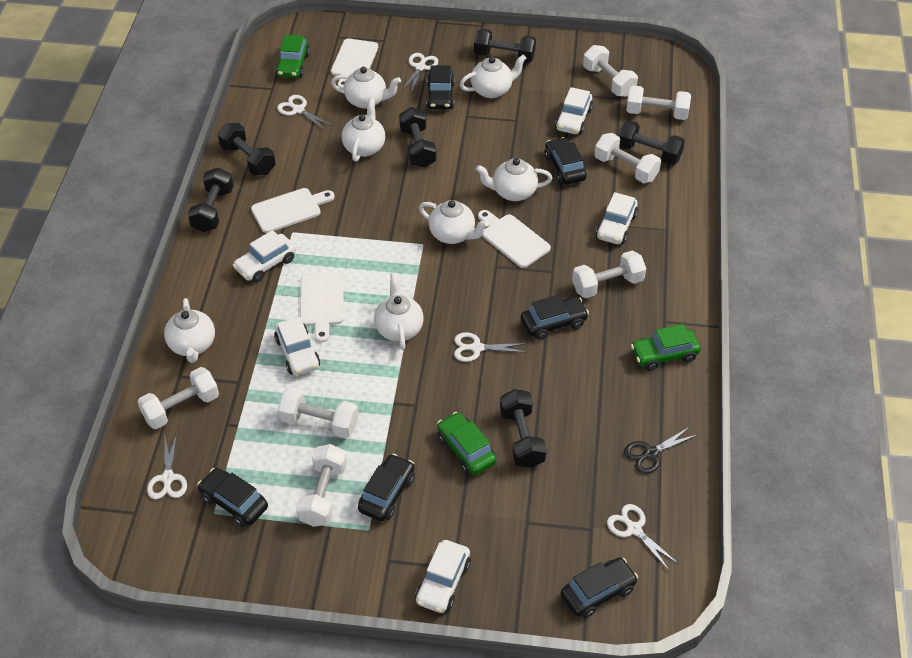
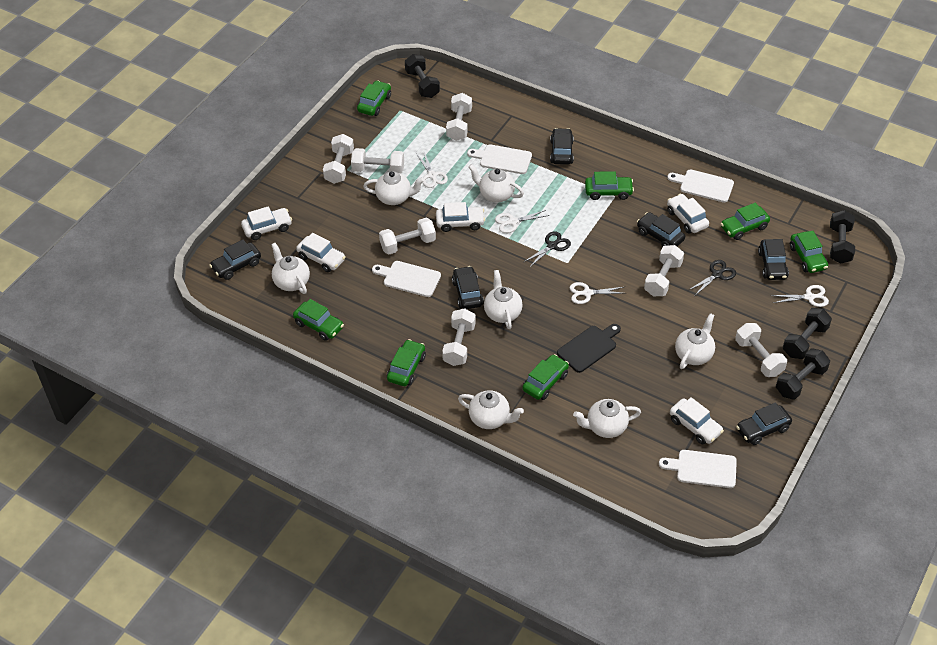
black cutting board: 0 -> 1
black dumbbell: 6 -> 4
black scissors: 1 -> 2
green car: 3 -> 7
white scissors: 5 -> 4

